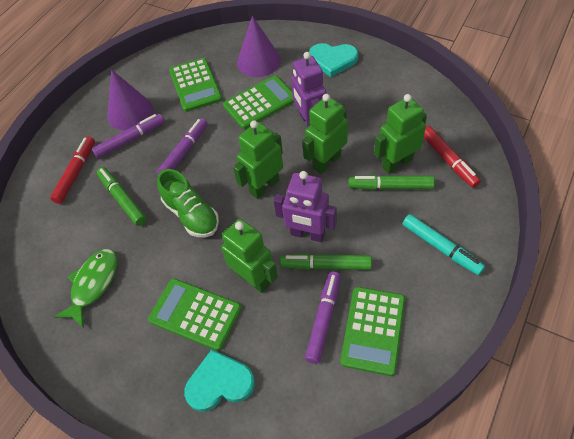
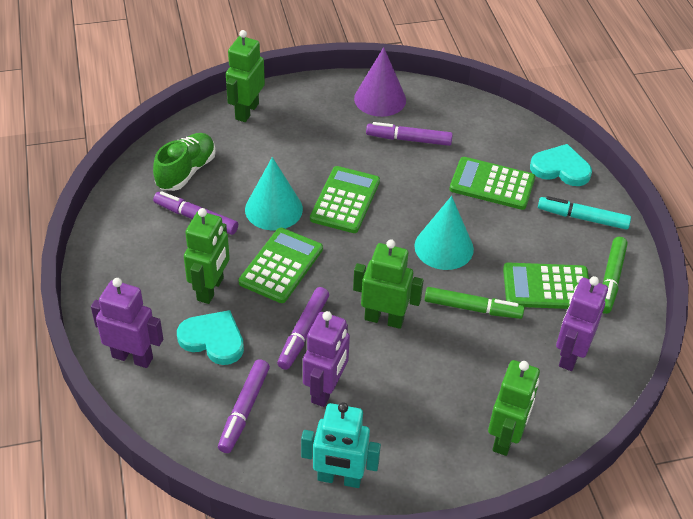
green fish: 1 -> 0
green marker: 3 -> 2
purple cone: 2 -> 1
purple marker: 3 -> 4
purple robot: 2 -> 3
red marker: 2 -> 0
turquoise cone: 0 -> 2
turquoise robot: 0 -> 1

